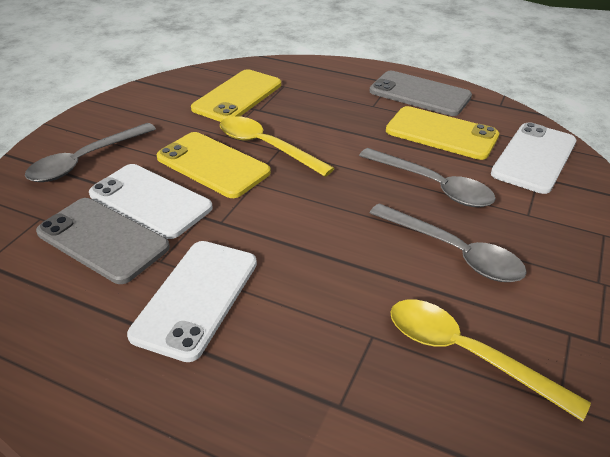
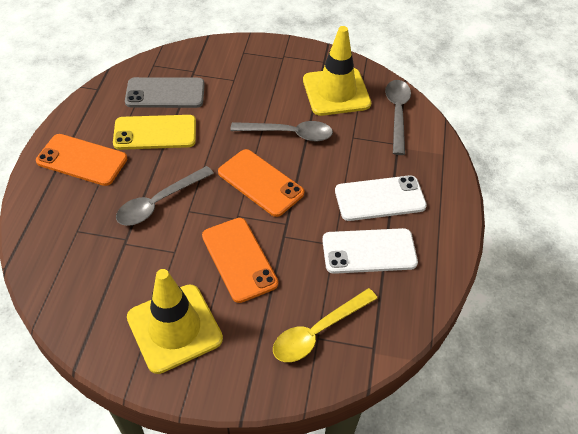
grey phone: 2 -> 1
orange phone: 0 -> 3
white phone: 3 -> 2
yellow phone: 3 -> 1
yellow spoon: 2 -> 1
yellow traffic cone: 0 -> 2

